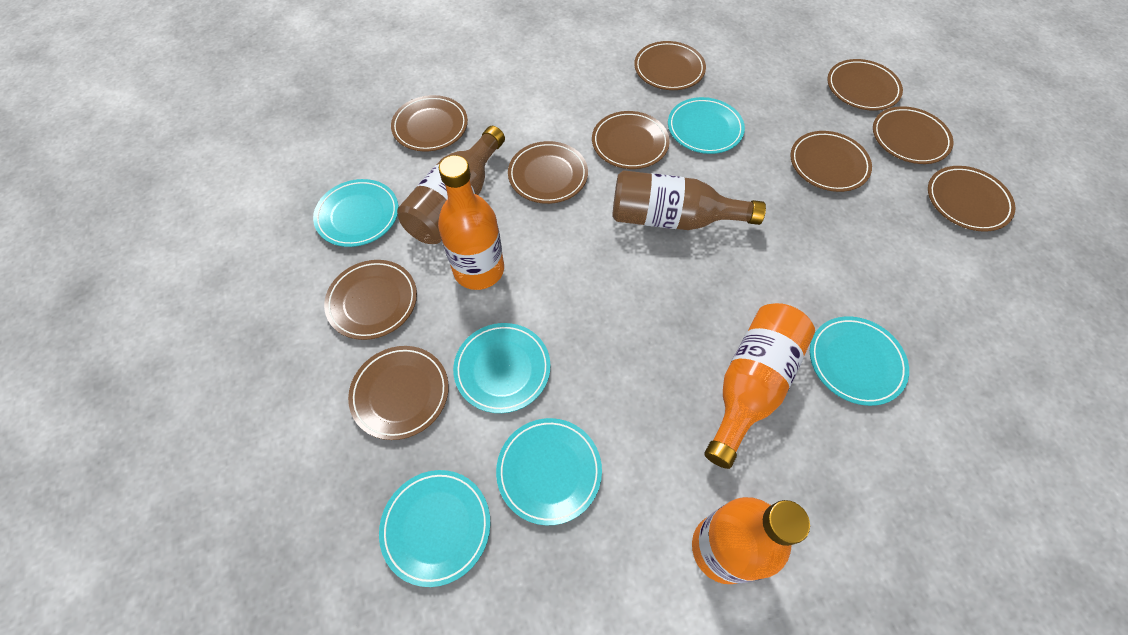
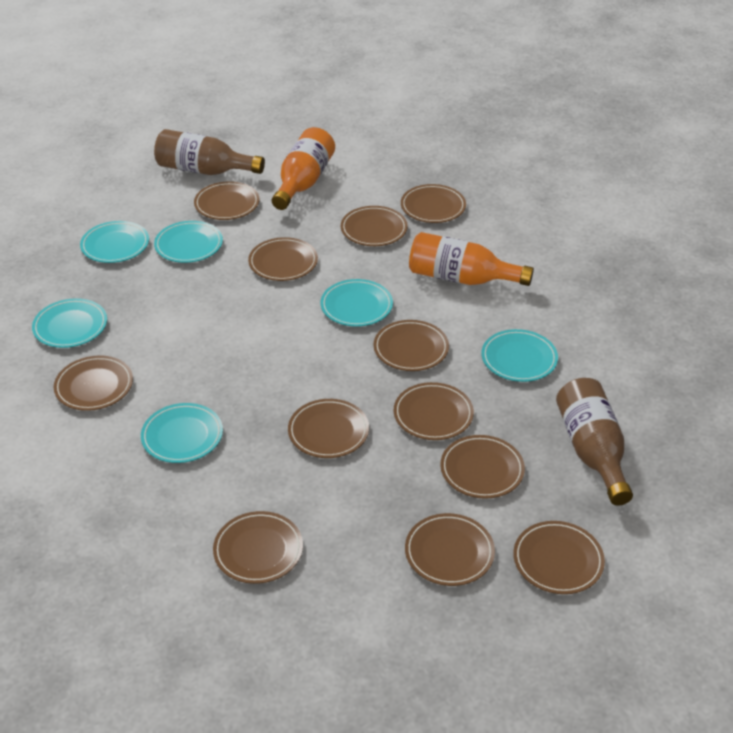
brown plate: 10 -> 12
orange bottle: 3 -> 2

